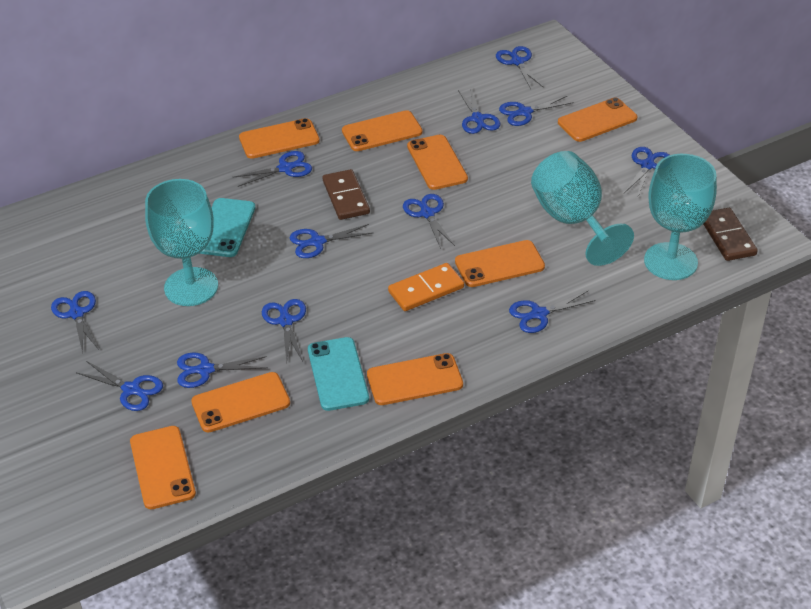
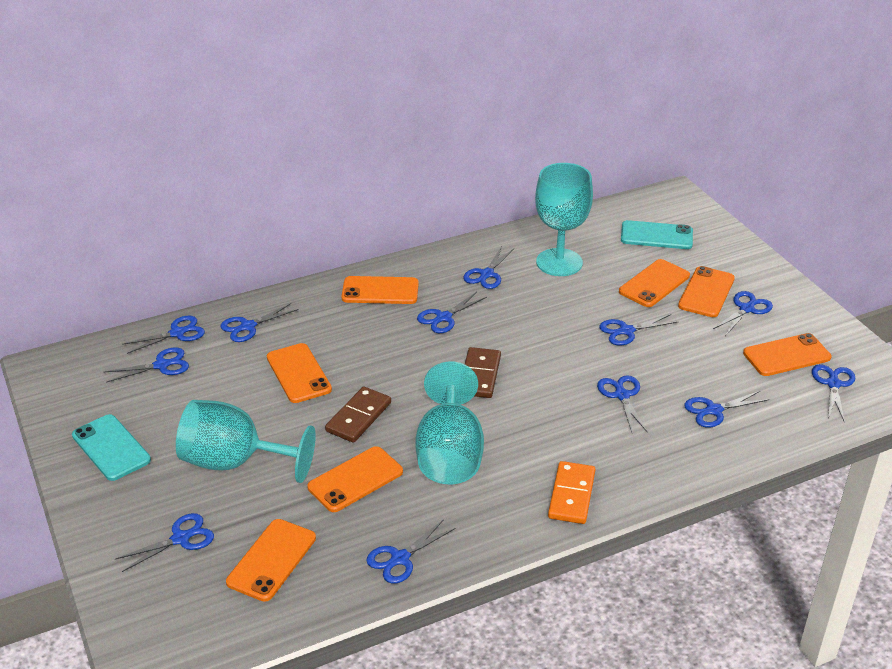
orange phone: 8 -> 7

